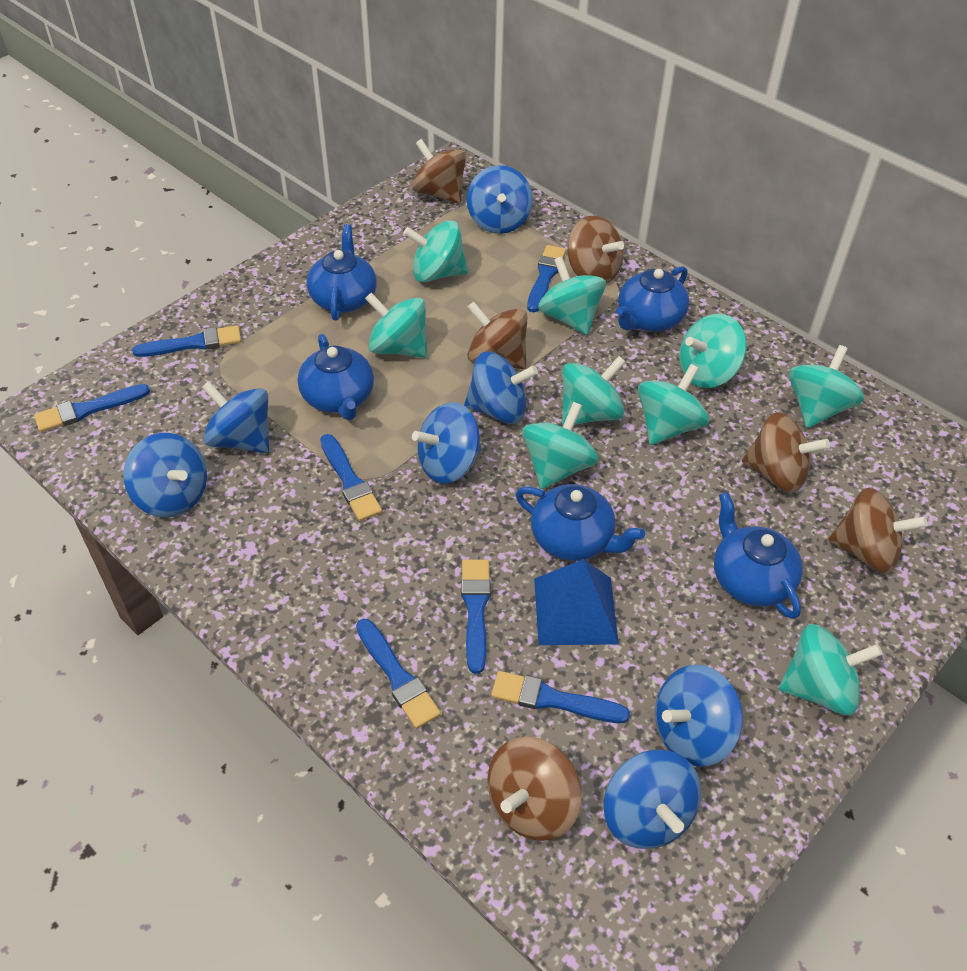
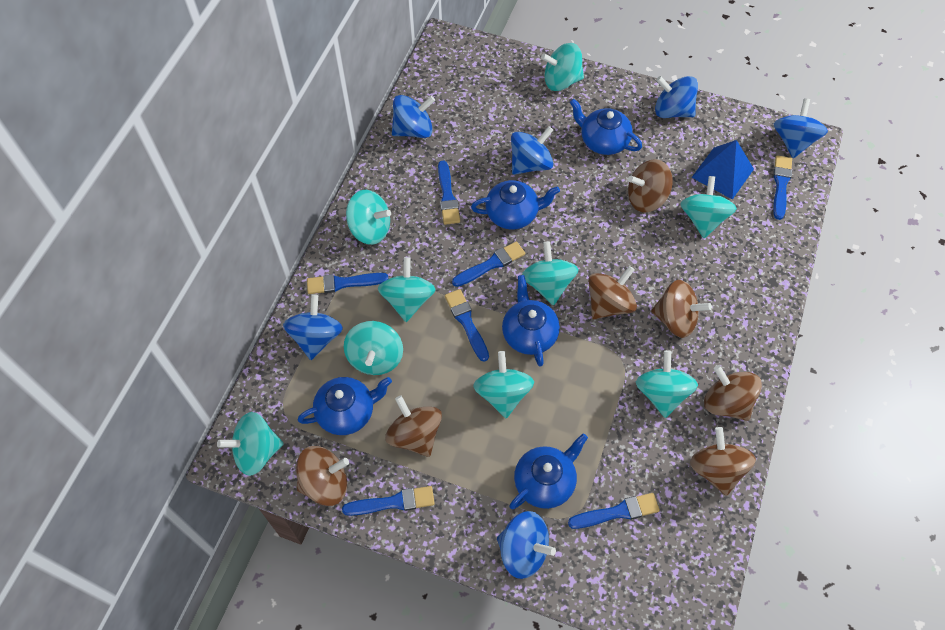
blue spinning top: 7 -> 6
brown spinning top: 6 -> 7

